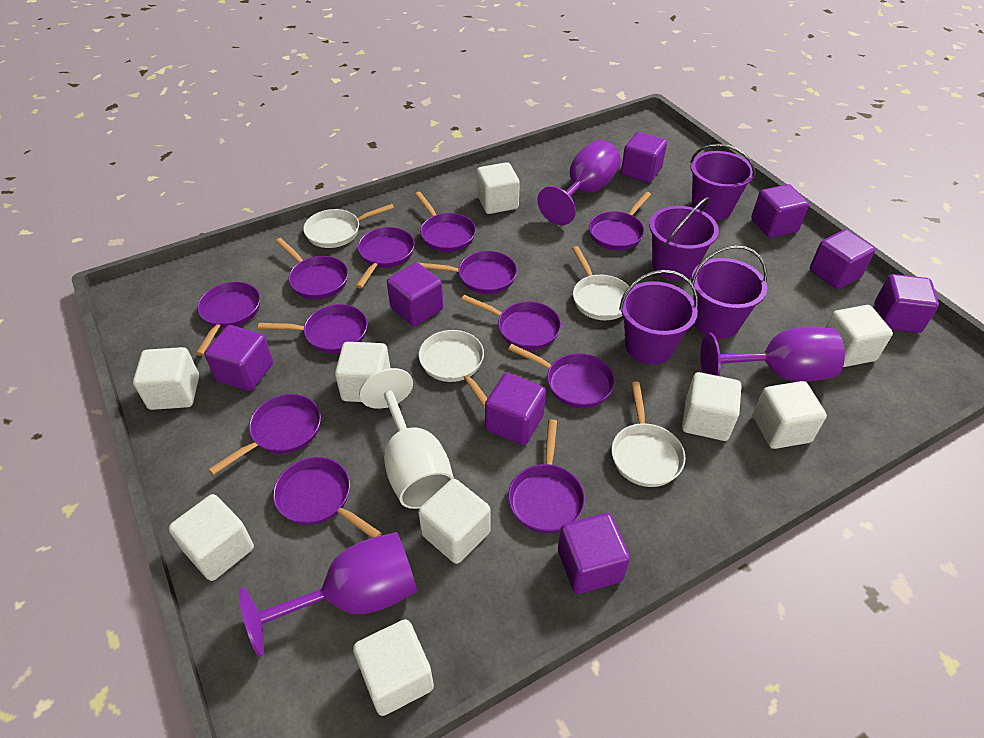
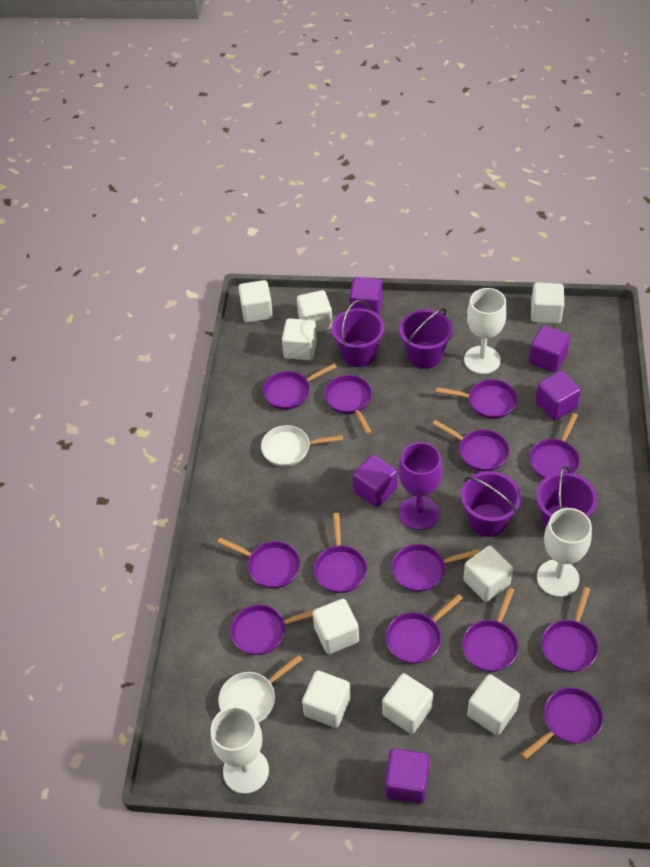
purple cube: 8 -> 5
purple goblet: 3 -> 1
purple pan: 12 -> 13
white goblet: 1 -> 3
white pan: 4 -> 2

